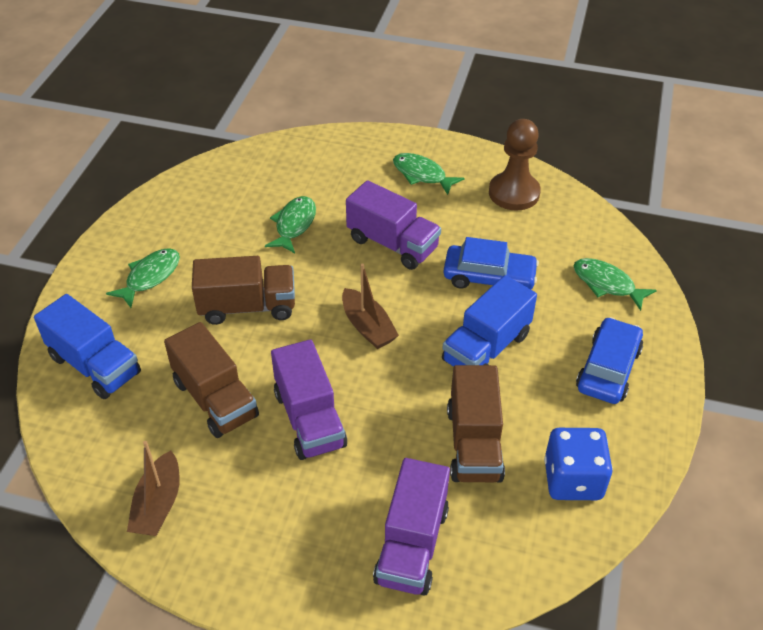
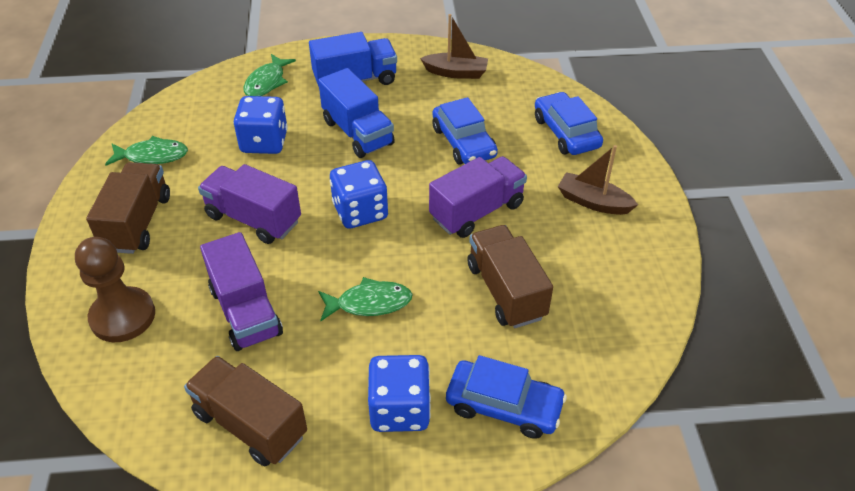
blue car: 2 -> 3
blue dice: 1 -> 3
green fish: 4 -> 3

